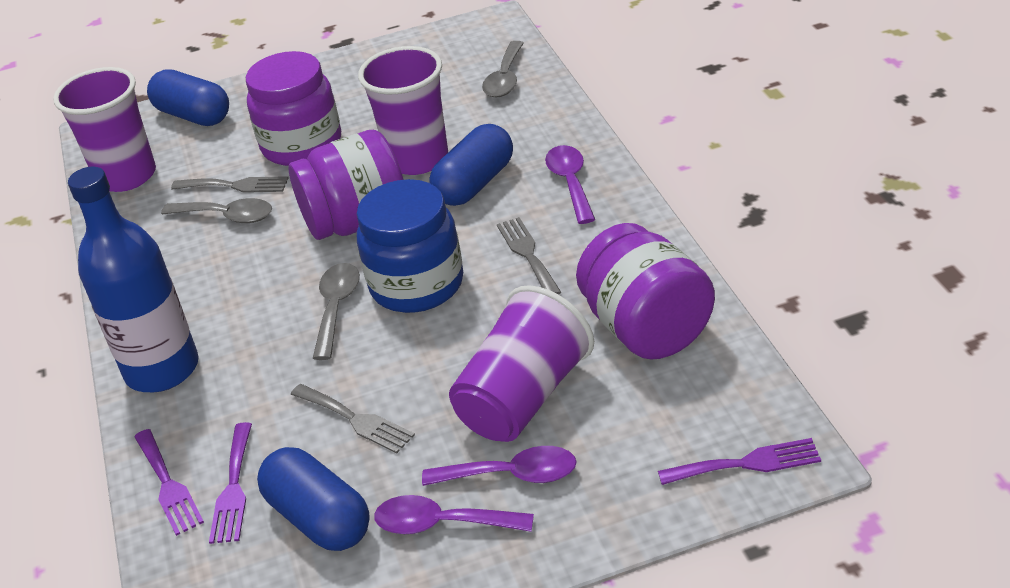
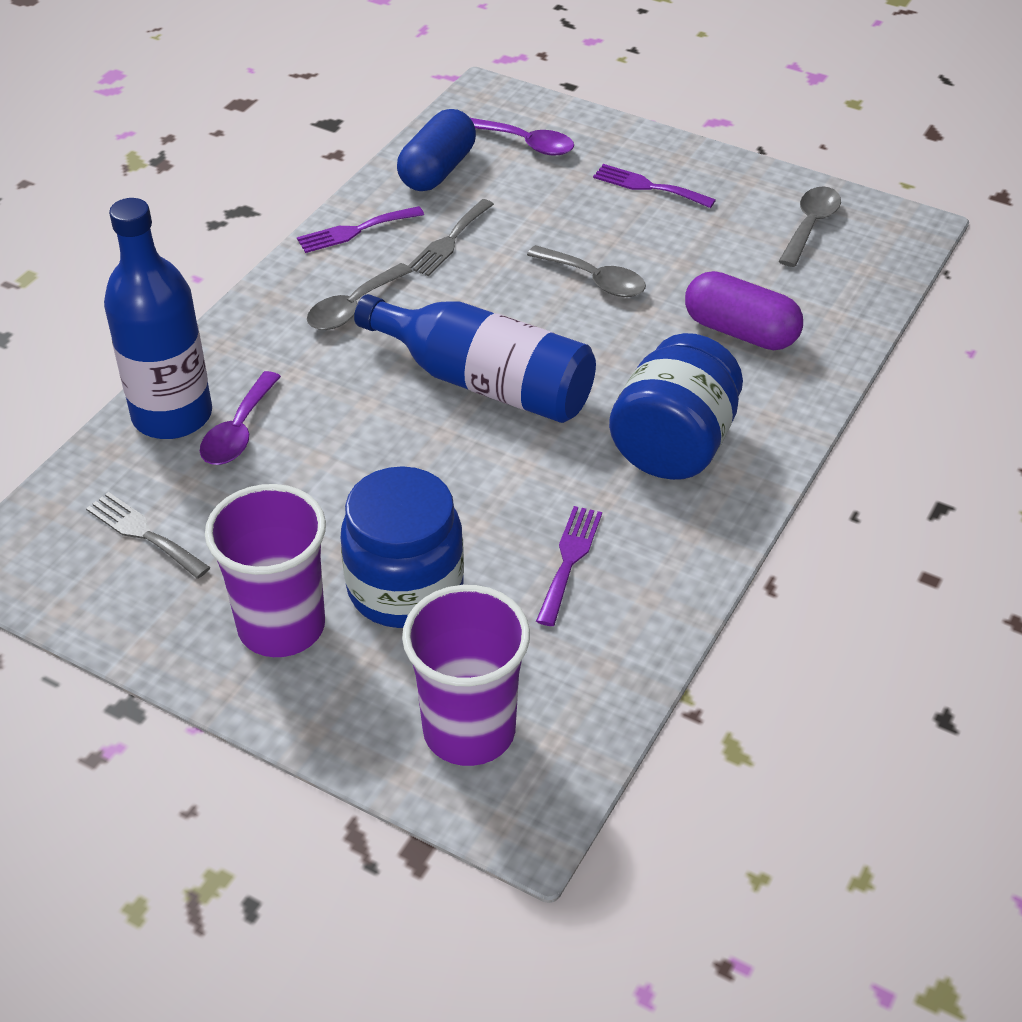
blue bottle: 1 -> 2
blue capsule: 3 -> 1
blue jar: 1 -> 2
grey fork: 3 -> 2
purple capsule: 0 -> 1
purple cup: 3 -> 2
purple jar: 3 -> 0
purple spoon: 3 -> 2

